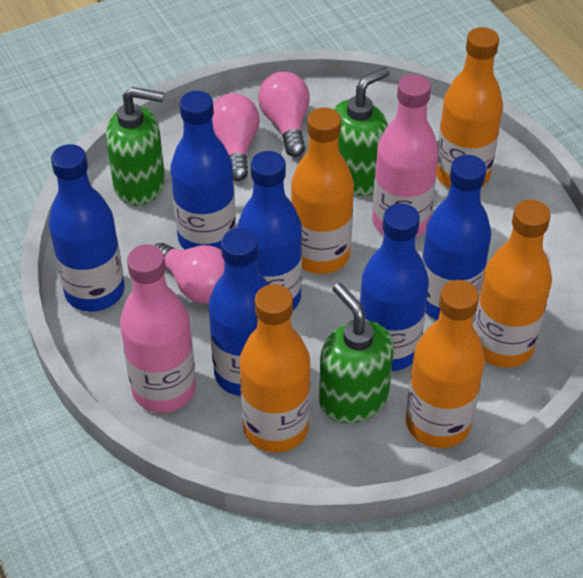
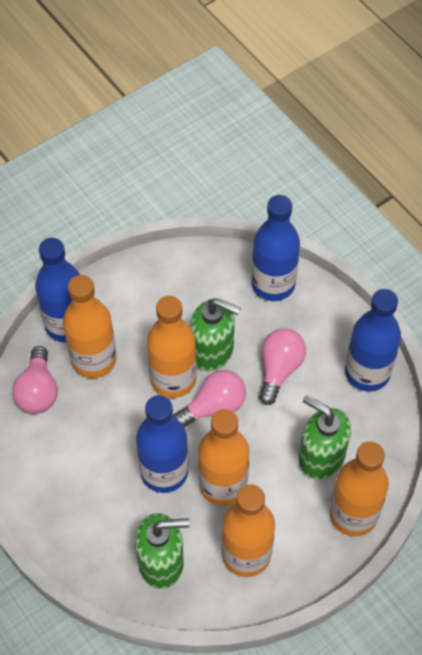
blue bottle: 6 -> 4
pink bottle: 2 -> 0

